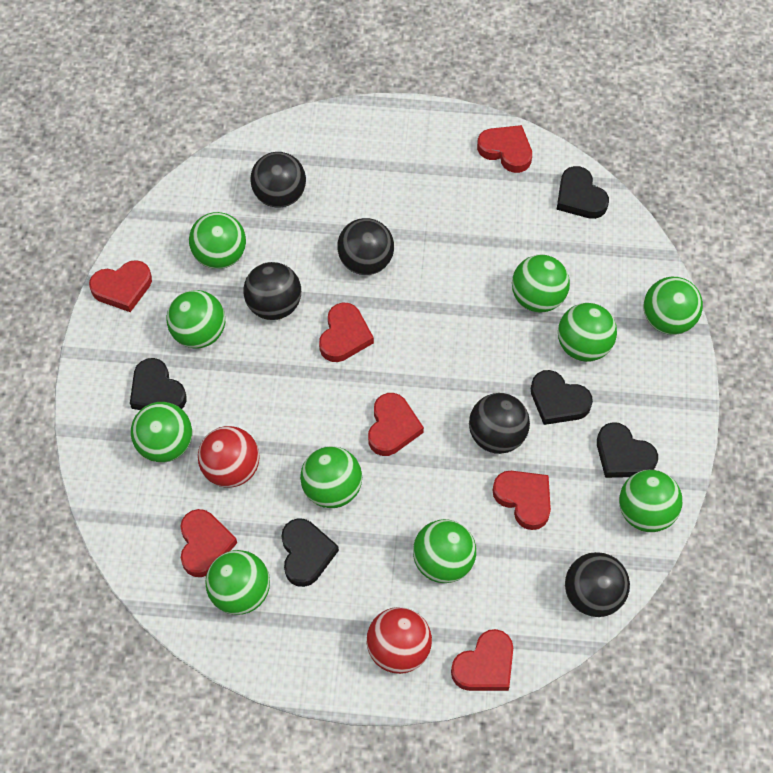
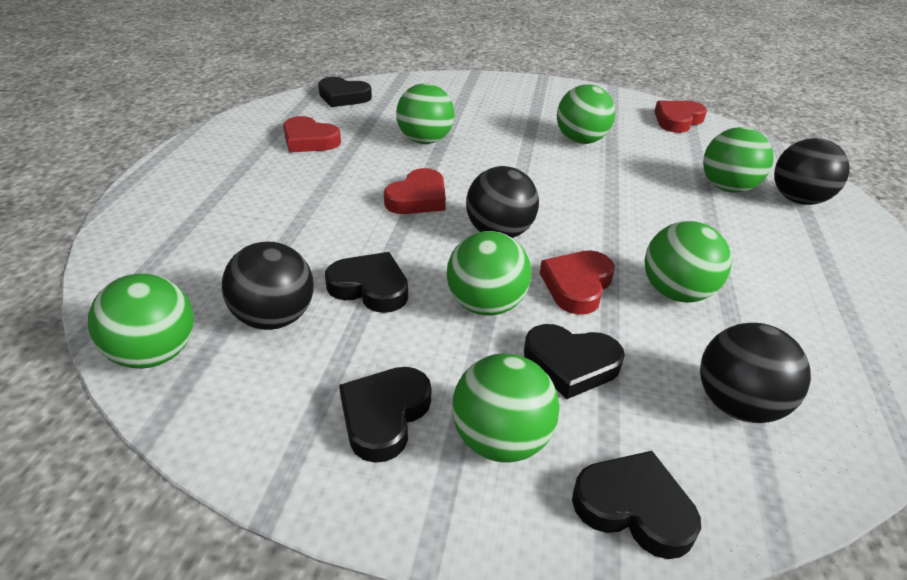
black ball: 5 -> 4
green ball: 10 -> 7
red ball: 2 -> 0
red heart: 7 -> 4

